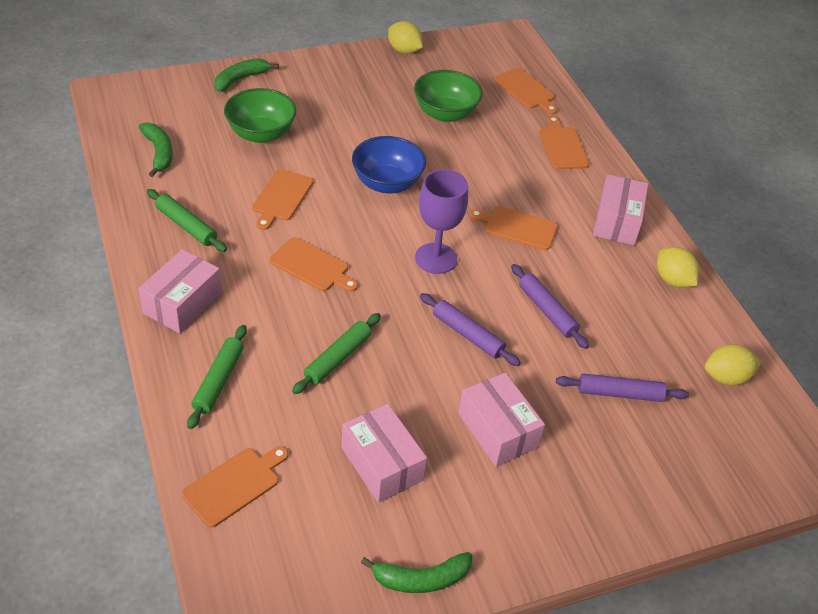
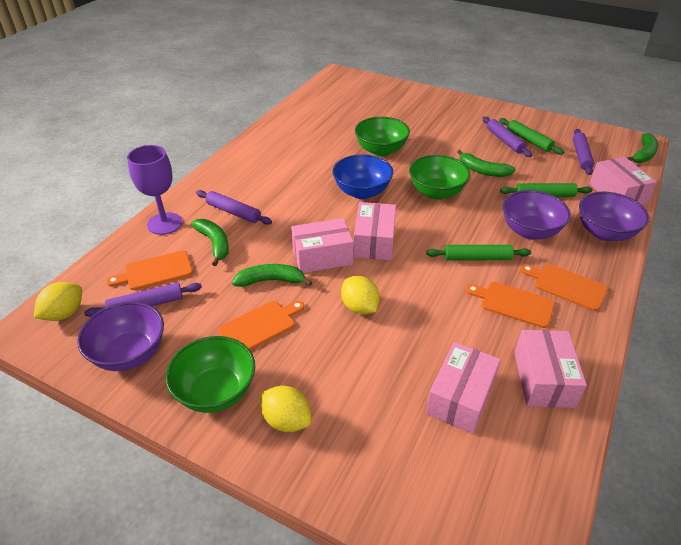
green banana: 3 -> 4
green bowl: 2 -> 3
orange cutting board: 6 -> 4
pink box: 4 -> 5
purple bowl: 0 -> 3
purple rolling pin: 3 -> 4

